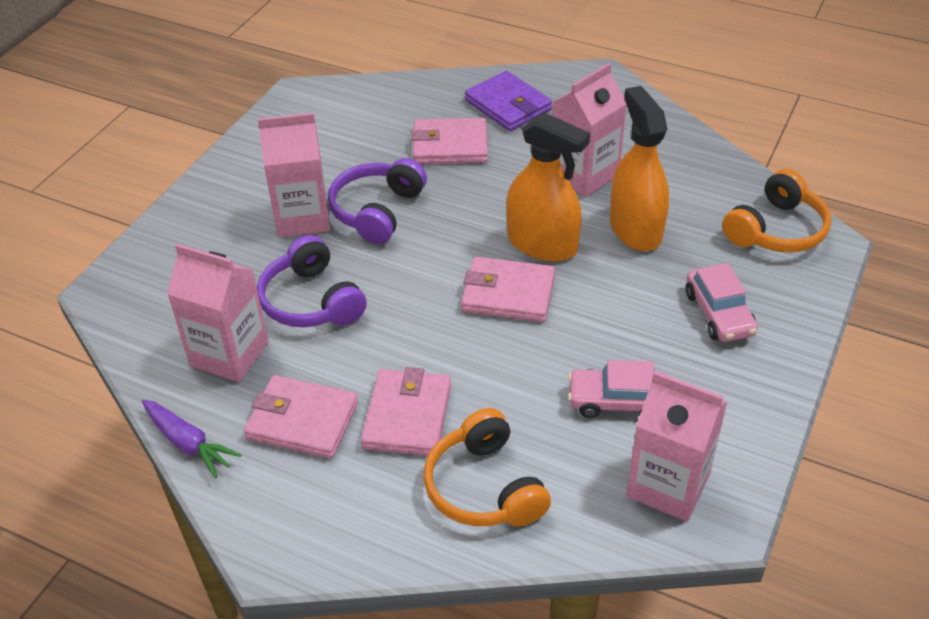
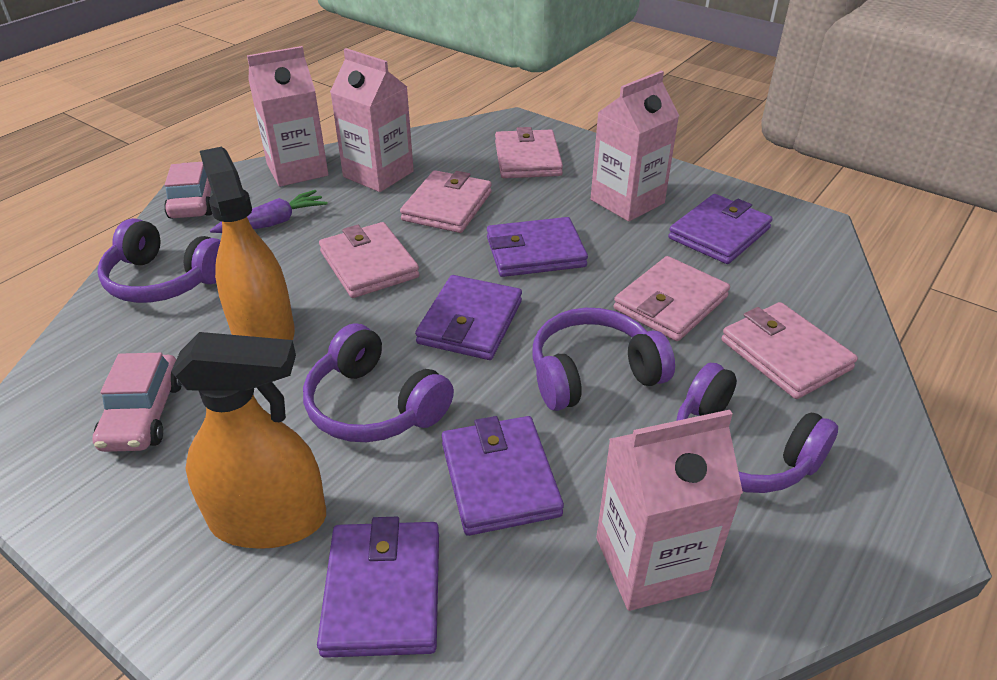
orange headphones: 2 -> 0
pink wallet: 4 -> 5
purple headphones: 2 -> 4
purple wallet: 1 -> 5

